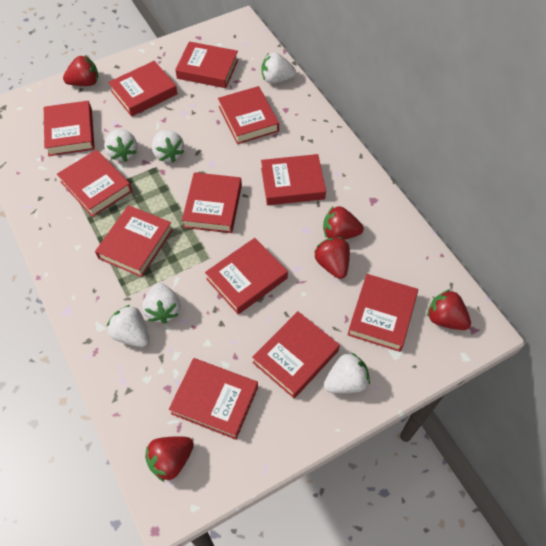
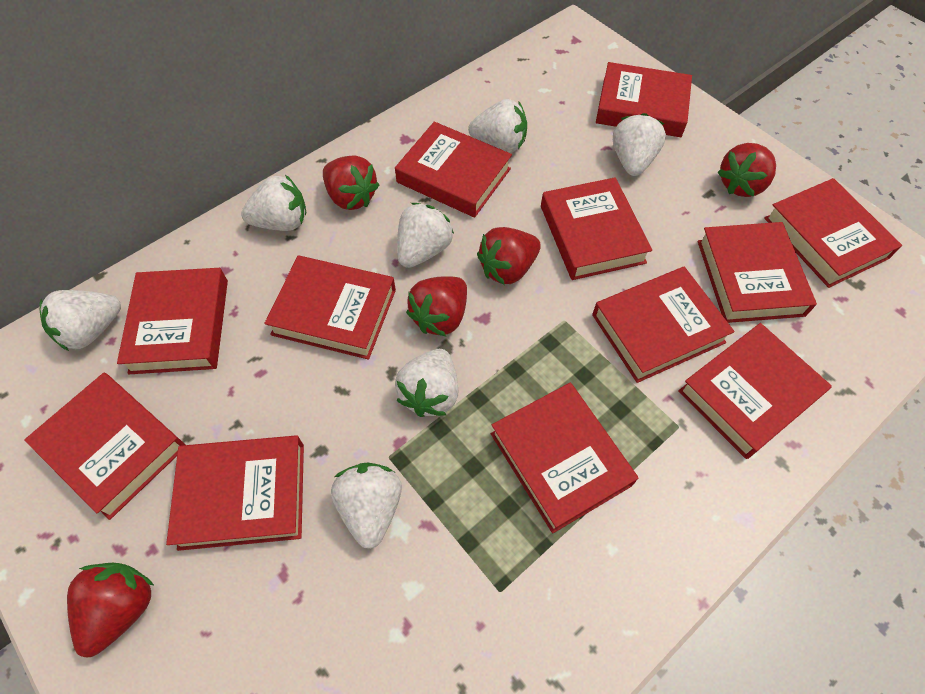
white strawberry: 6 -> 7

